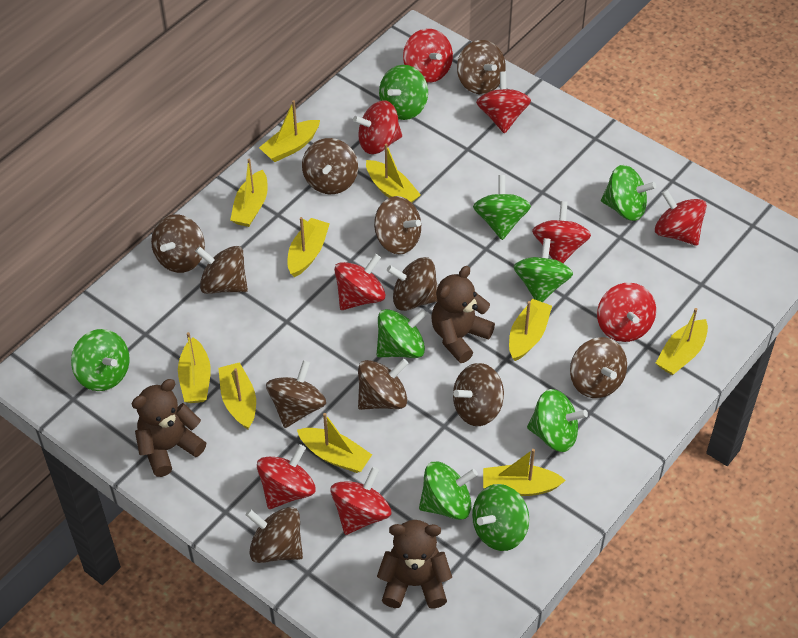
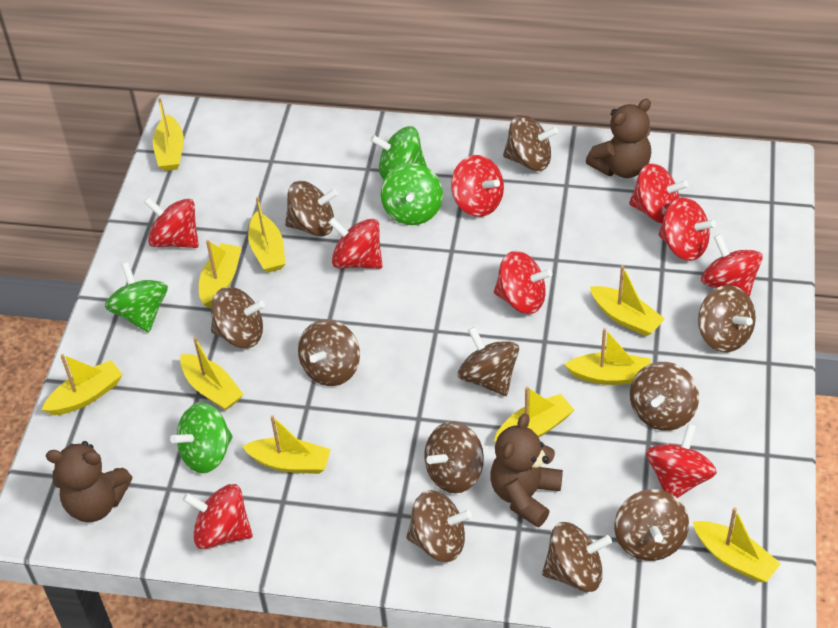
green spinning top: 9 -> 4

